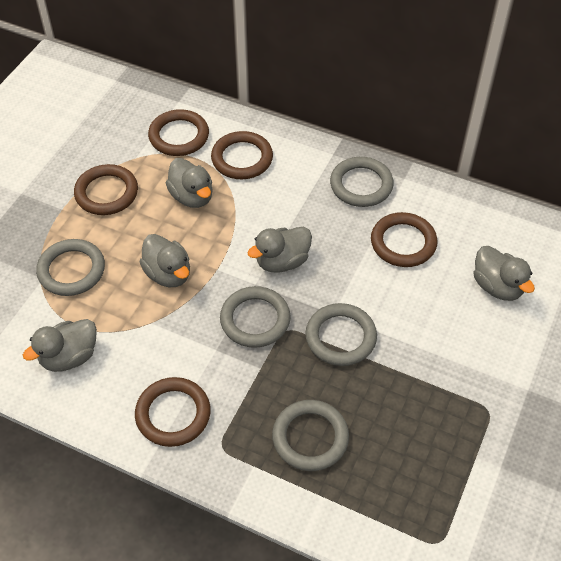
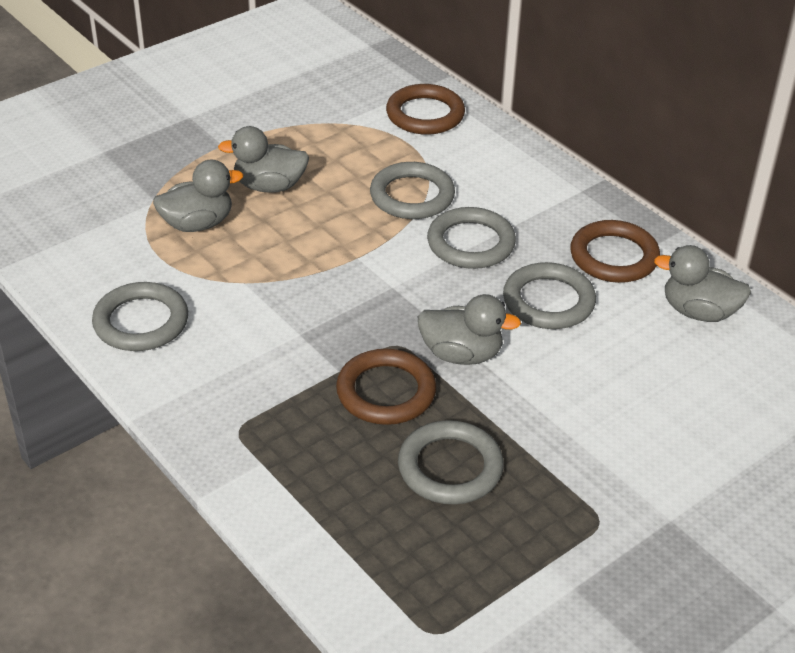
brown ring: 5 -> 3
grey duck: 5 -> 4

